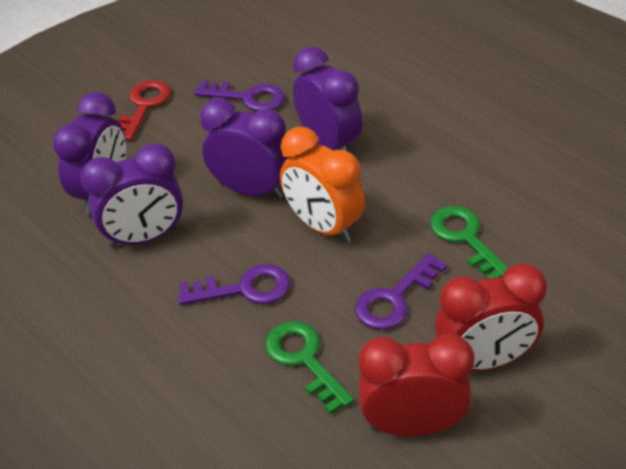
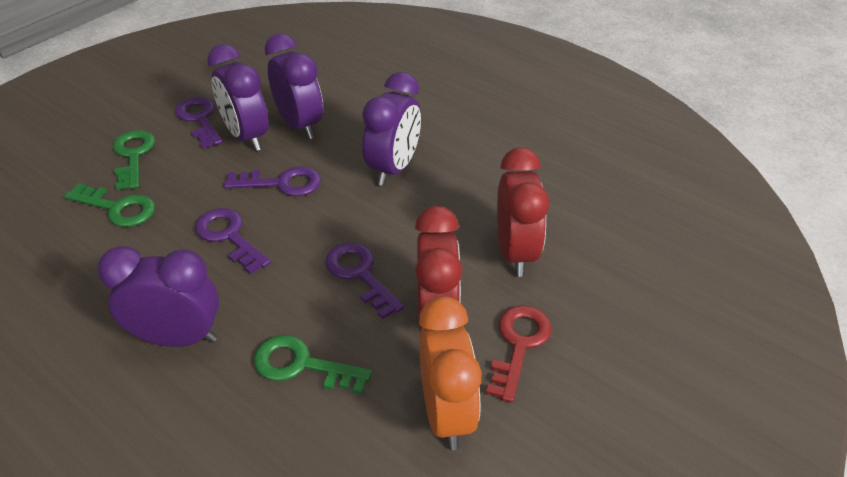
green key: 2 -> 3
purple key: 3 -> 4

